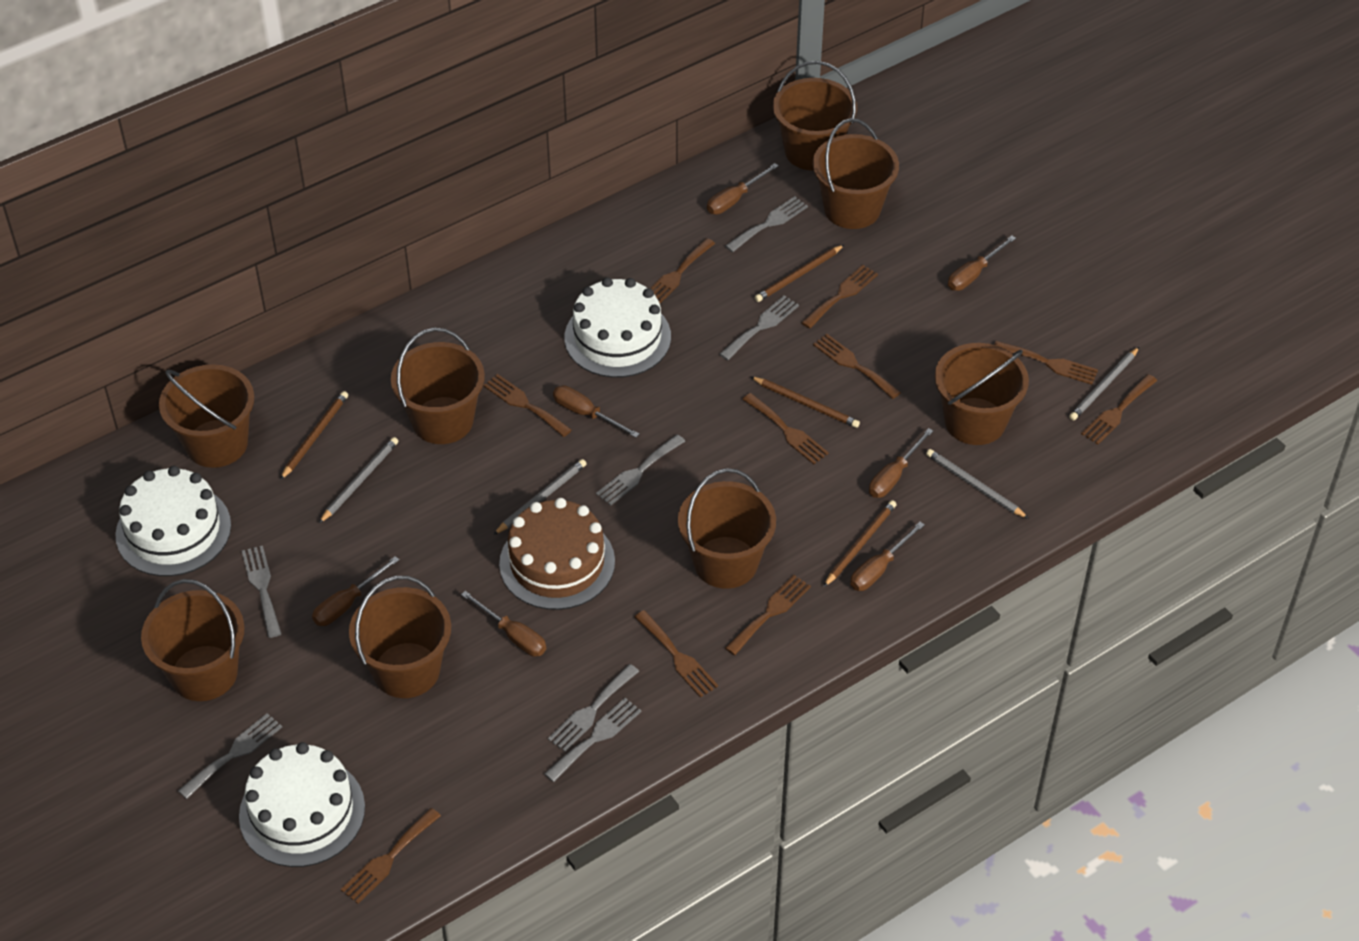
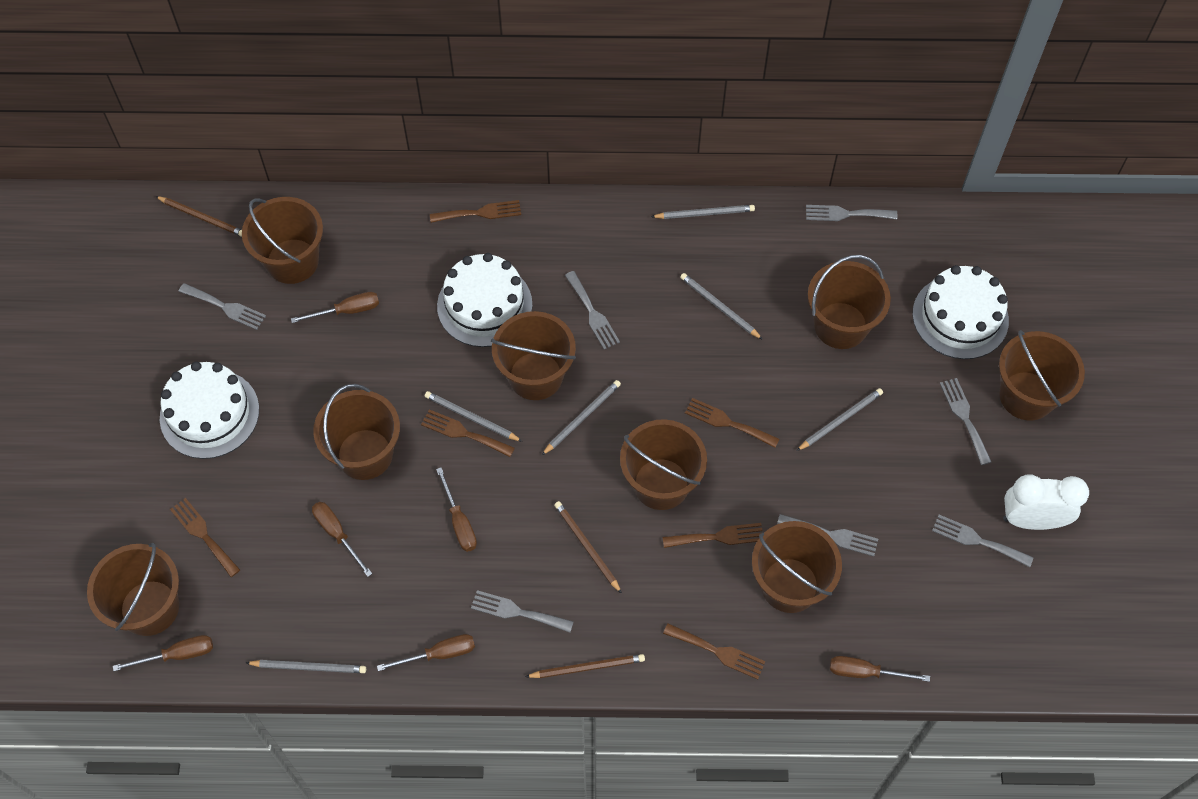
brown cake: 1 -> 0
brown fork: 10 -> 6
brown pencil: 4 -> 3
brown screwdriver: 7 -> 6
grey pencil: 4 -> 6
white clock: 0 -> 1

